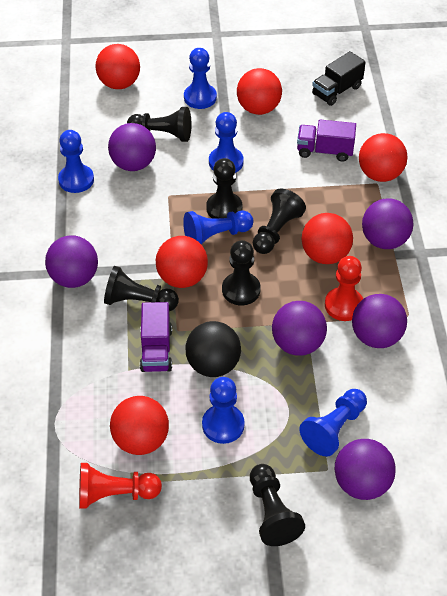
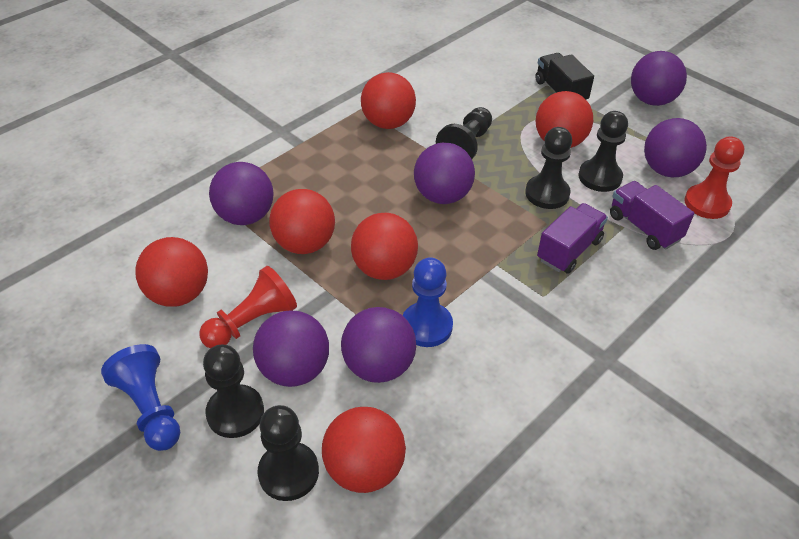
black ball: 1 -> 0
black pawn: 6 -> 5
blue pawn: 6 -> 2

